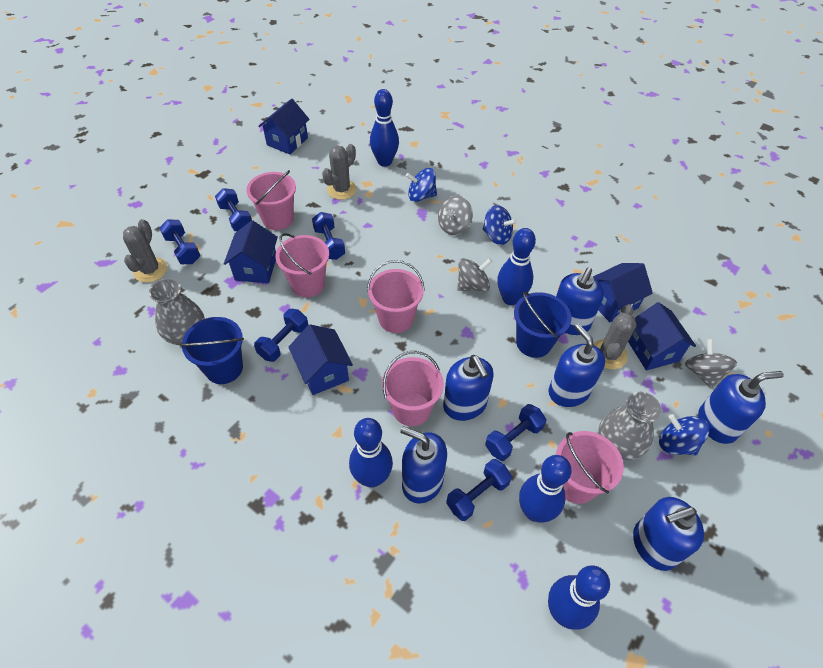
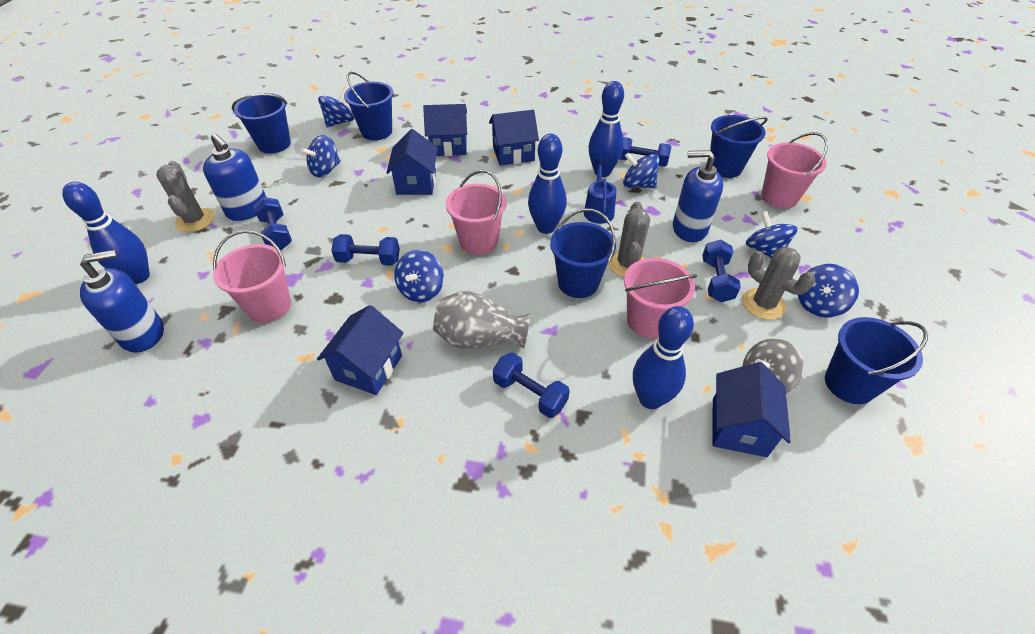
blue bowling pin: 5 -> 4
blue bucket: 2 -> 5
blue dumbbell: 6 -> 5
blue soap dispenser: 6 -> 3
blue spinning top: 3 -> 6
blue watering can: 0 -> 1
grey spinning top: 3 -> 1
grey vase: 2 -> 1
pink bucket: 5 -> 4

